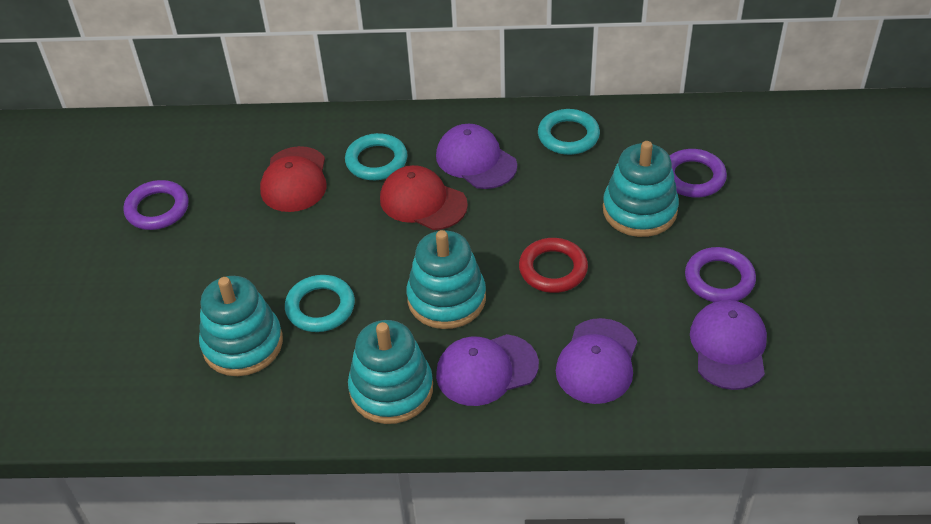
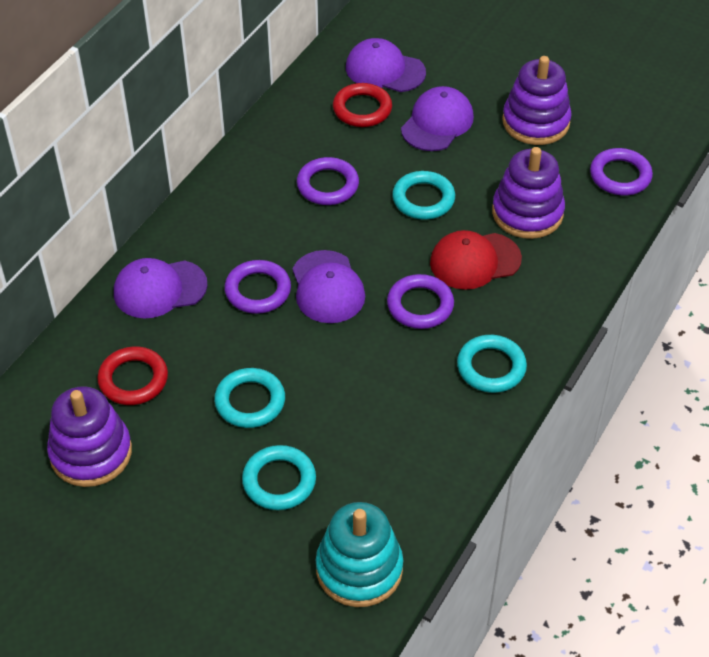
purple ring: 3 -> 4
purple stacking toy: 0 -> 3
red cap: 2 -> 1
red ring: 1 -> 2
turquoise ring: 3 -> 4
turquoise stacking toy: 4 -> 1

